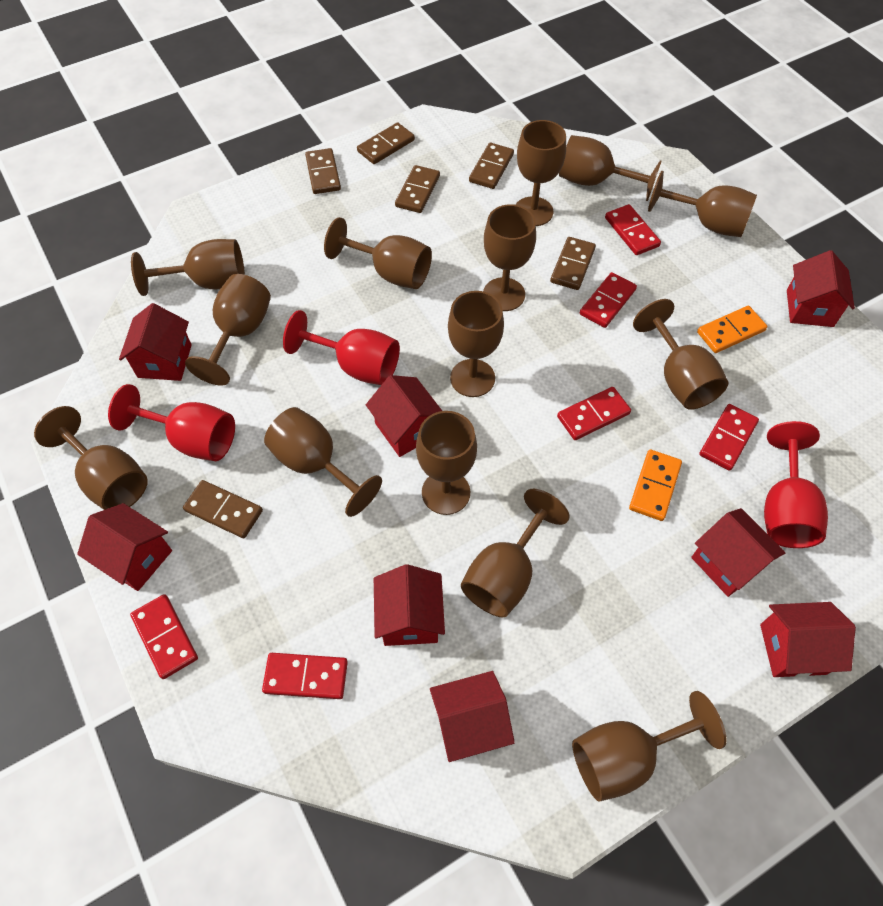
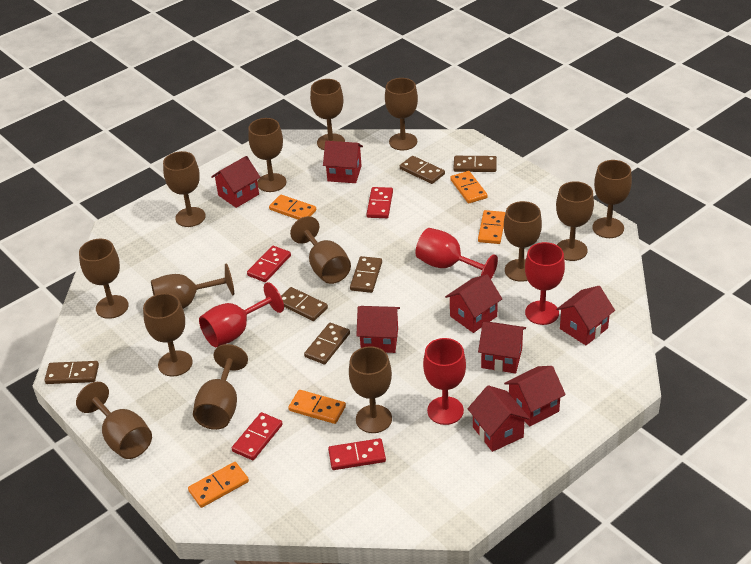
orange domino: 2 -> 5
red domino: 6 -> 4
red goblet: 3 -> 4

